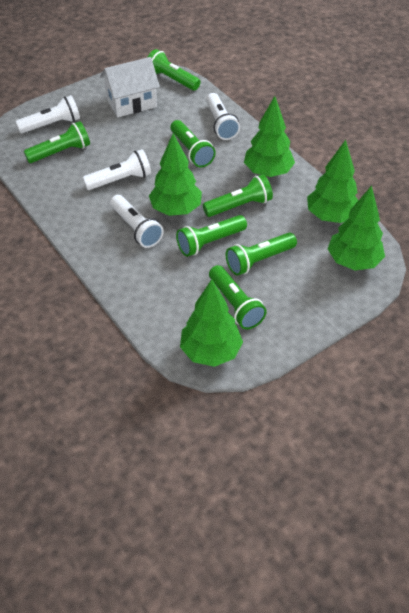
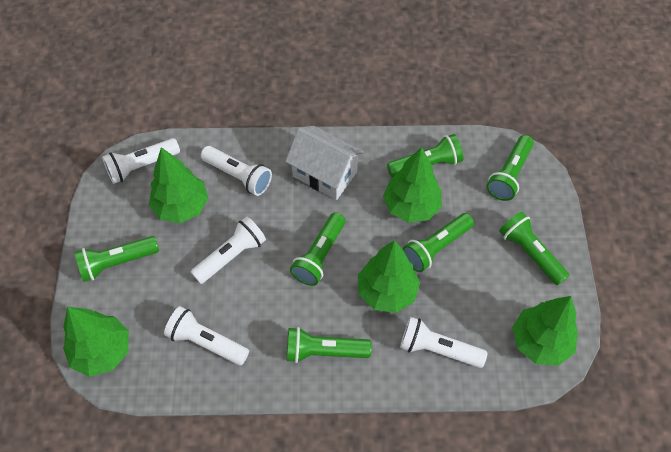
white flashlight: 4 -> 5

